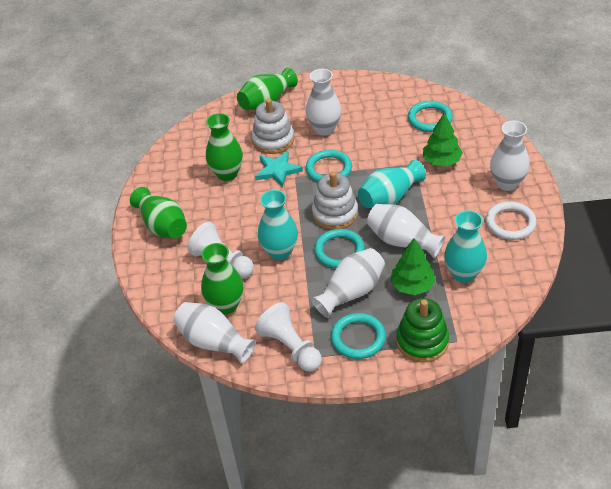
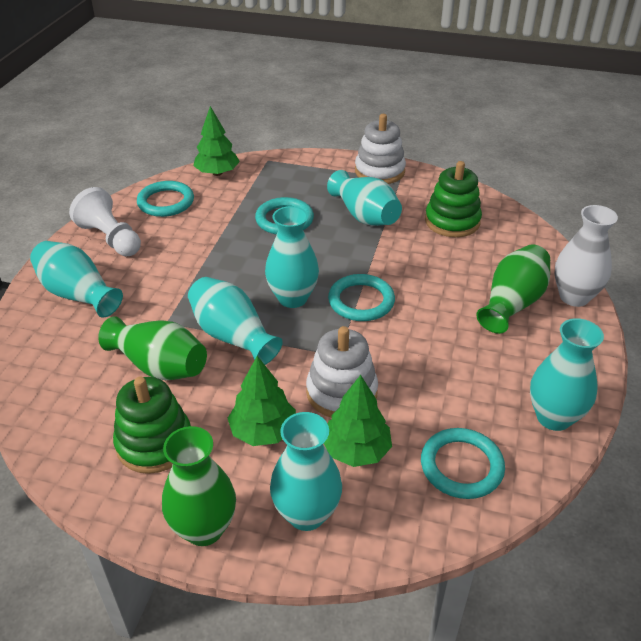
green stacking toy: 1 -> 2
green tree: 2 -> 3
green vase: 4 -> 3
turquoise star: 1 -> 0
turquoise vase: 3 -> 6
white pawn: 2 -> 1
white ring: 1 -> 0
white vase: 5 -> 1

